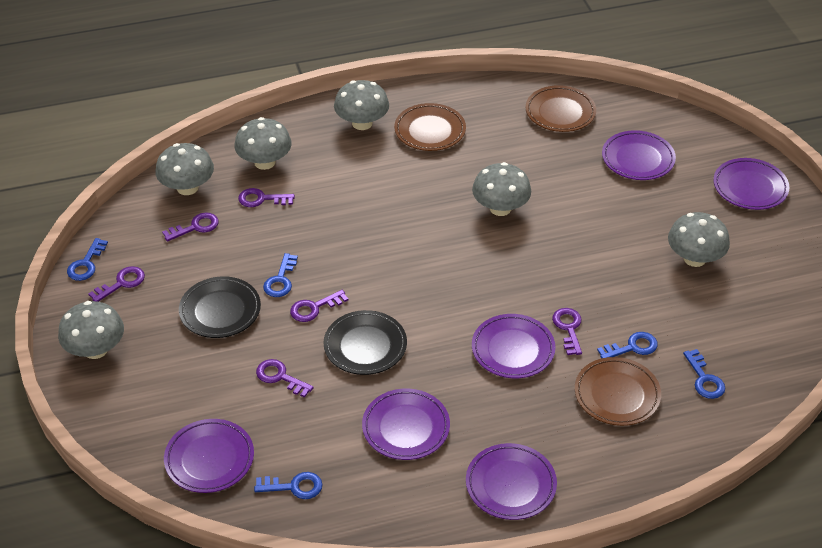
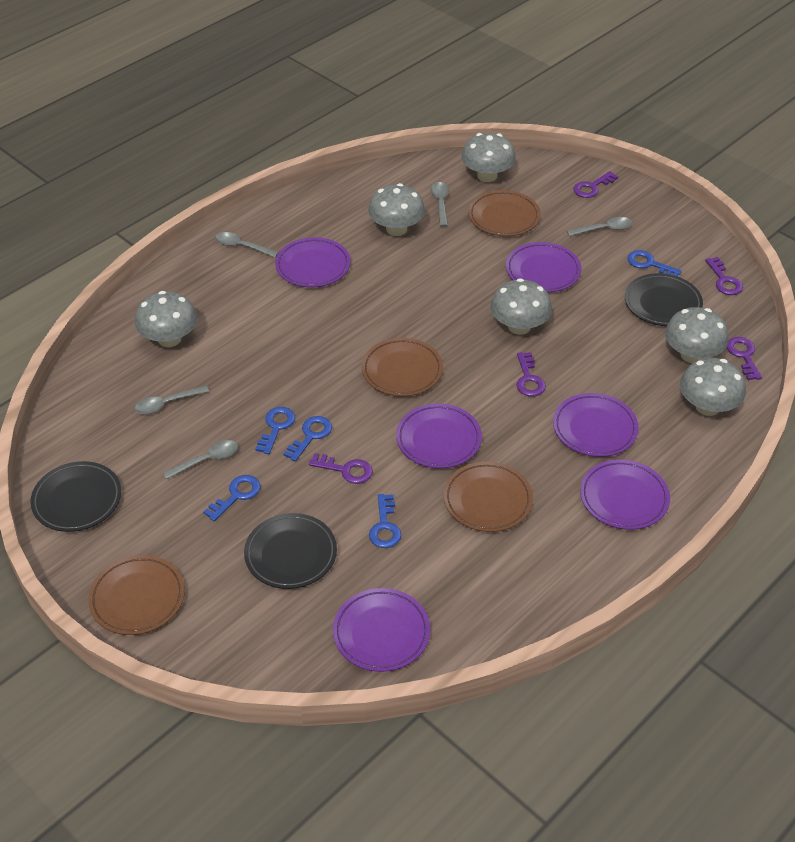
black plate: 2 -> 3
brown plate: 3 -> 4
grey spoon: 0 -> 5
purple key: 6 -> 5

